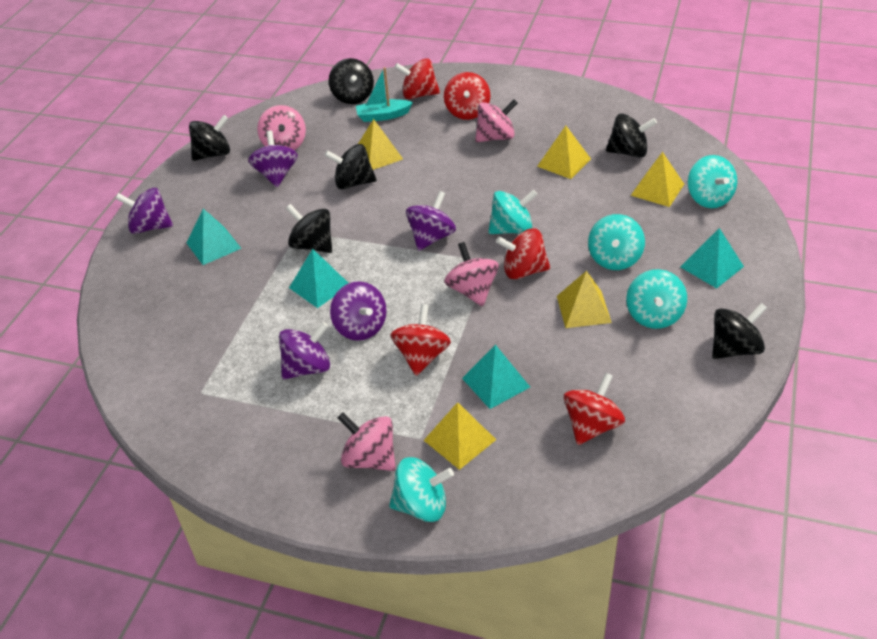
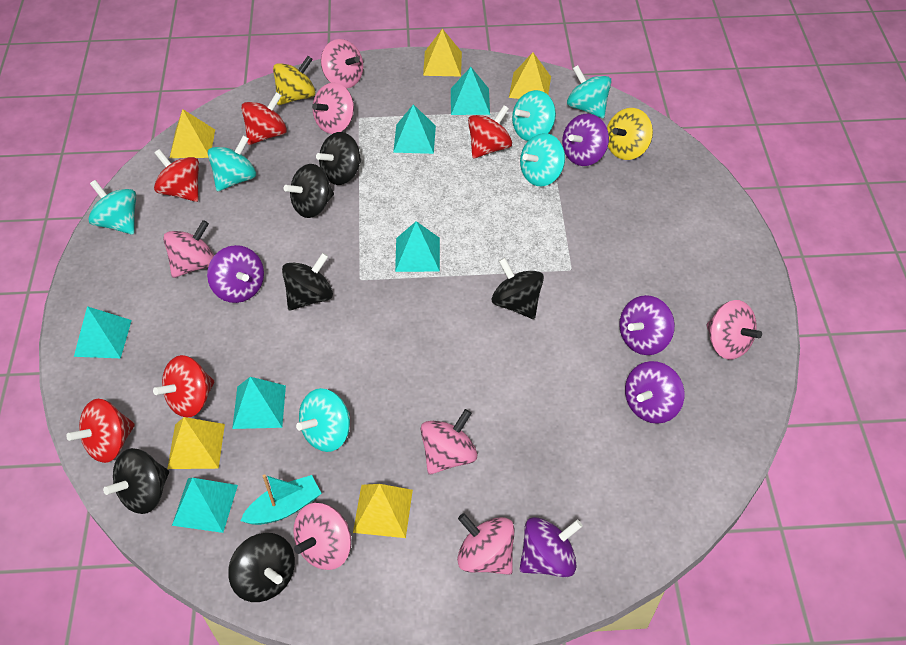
pink spinning top: 4 -> 7
turquoise pyramid: 4 -> 6
turquoise spinning top: 5 -> 6
yellow spinning top: 0 -> 2

